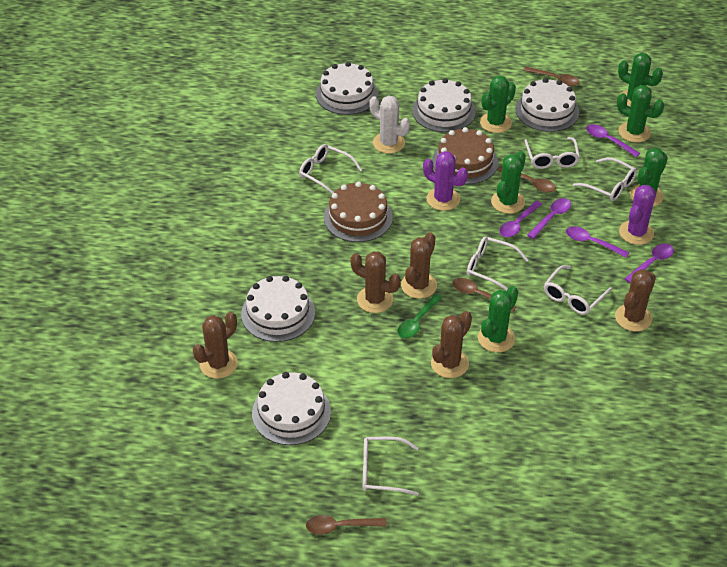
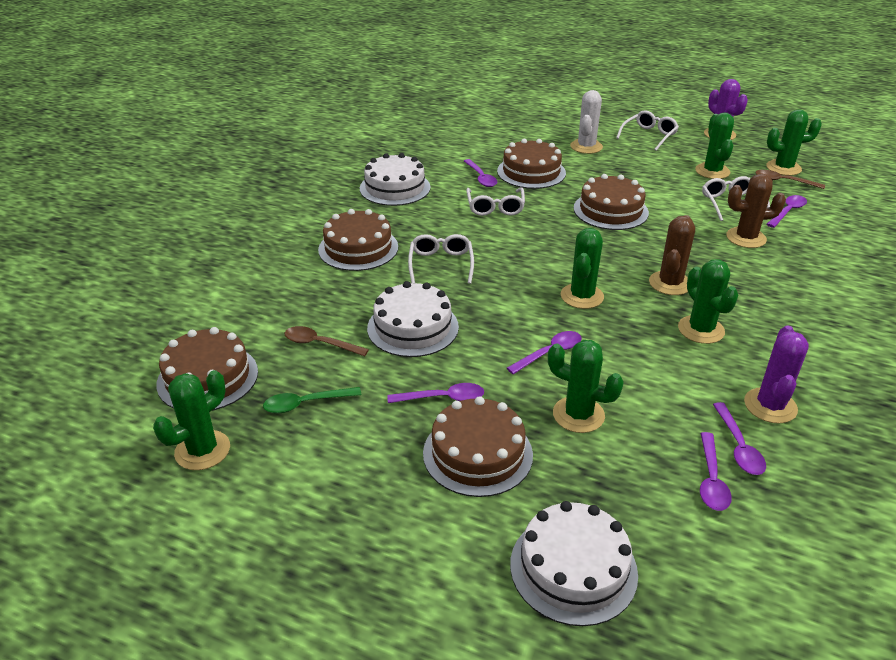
brown cactus: 5 -> 2
brown cake: 2 -> 5
brown spoon: 4 -> 2
purple spoon: 5 -> 6
white cake: 5 -> 3
white glasses: 6 -> 4

